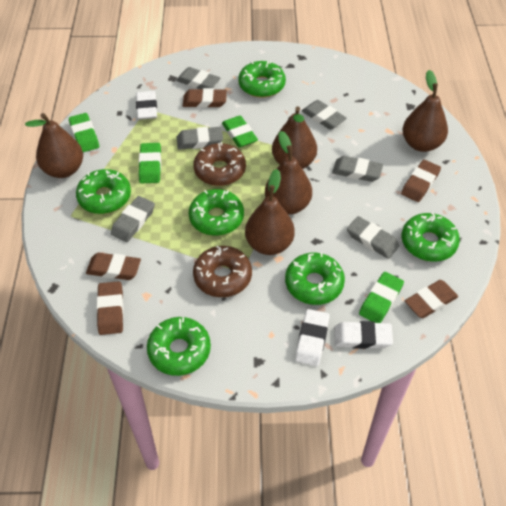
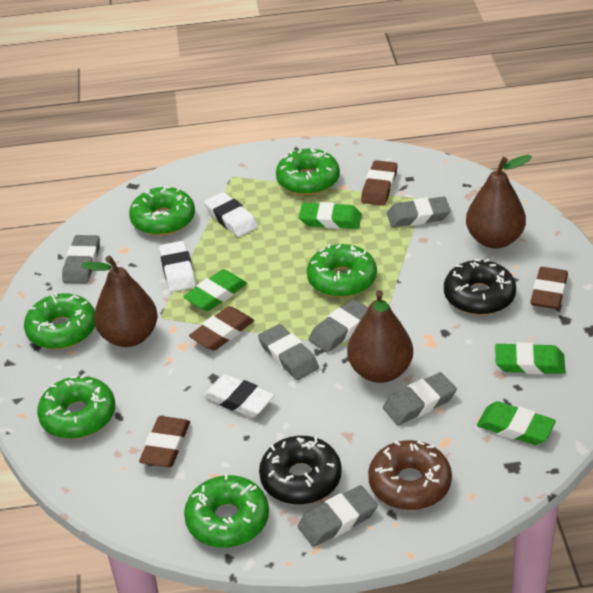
black donut: 0 -> 2
brown donut: 2 -> 1
brown eraser: 5 -> 4
brown pear: 5 -> 3

